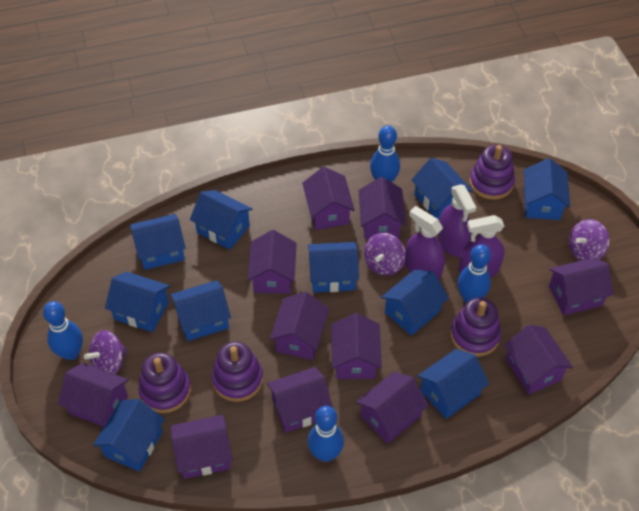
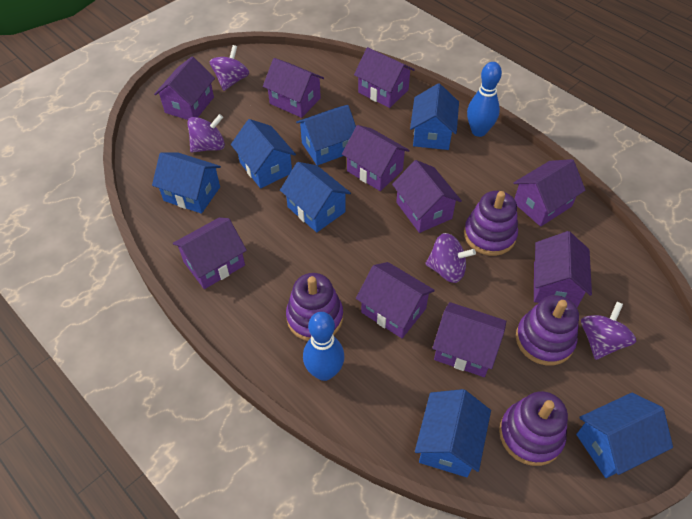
blue bowling pin: 4 -> 2
blue house: 10 -> 7
purple house: 11 -> 10
purple spinning top: 3 -> 4
purple spray bottle: 3 -> 0

